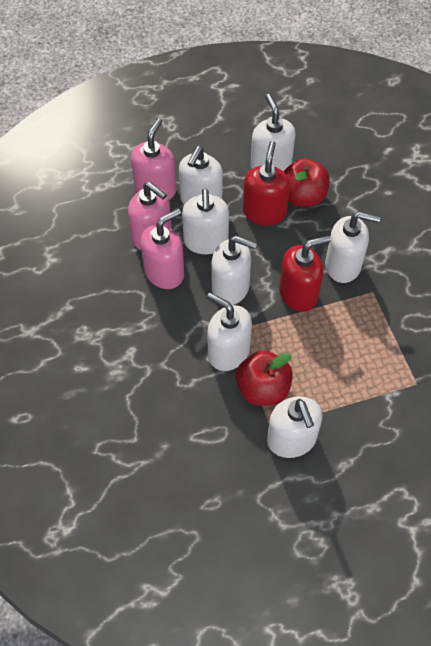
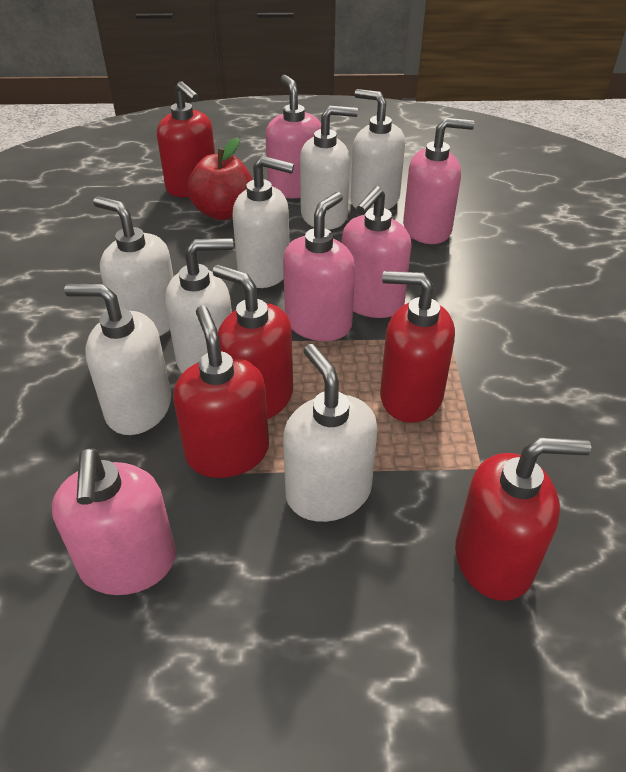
pink soap dispenser: 3 -> 5
red apple: 2 -> 1
red soap dispenser: 2 -> 5

